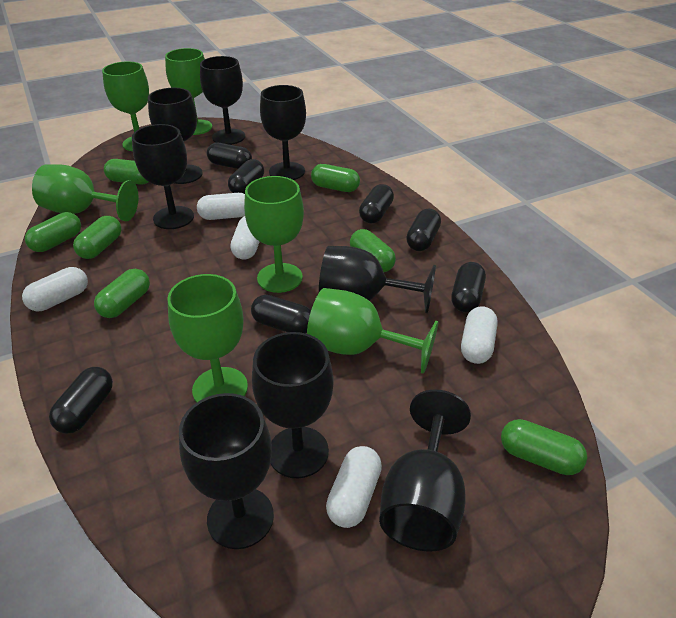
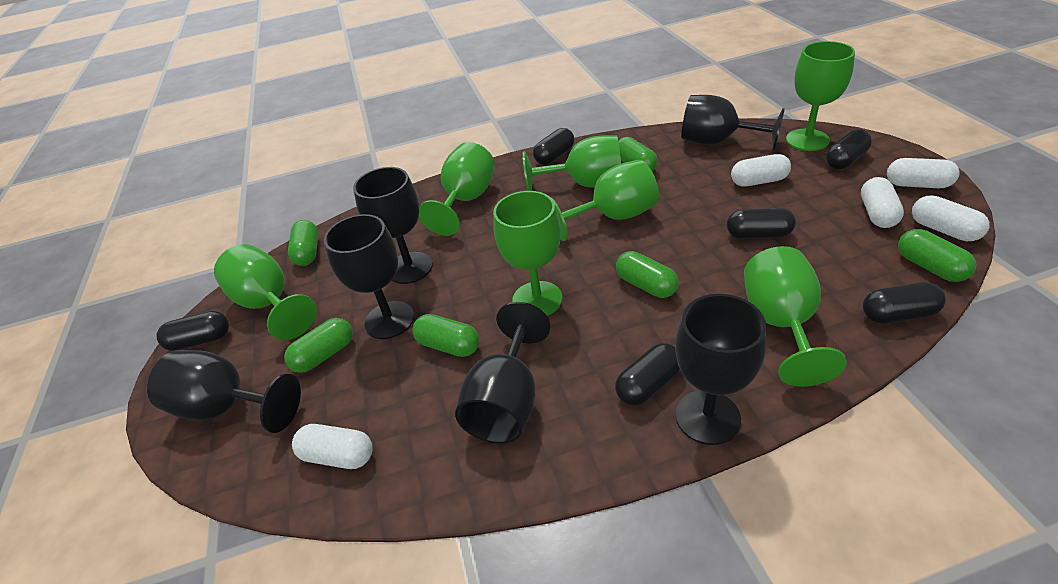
black capsule: 7 -> 6
black goblet: 8 -> 6
green capsule: 7 -> 6
green goblet: 6 -> 7

